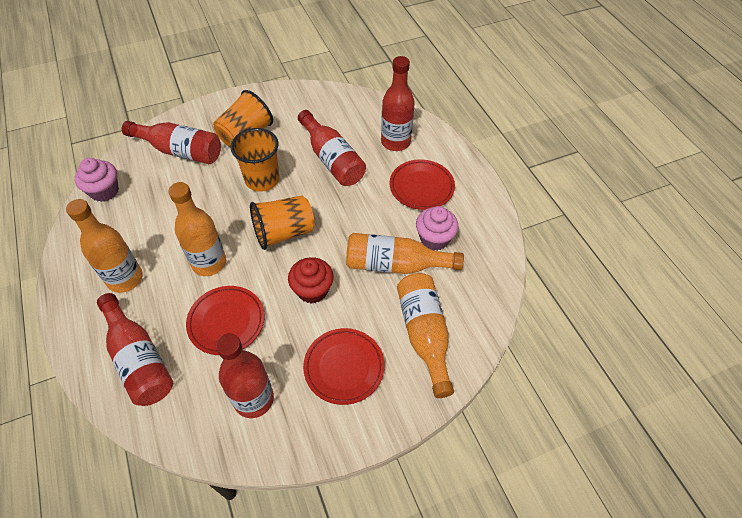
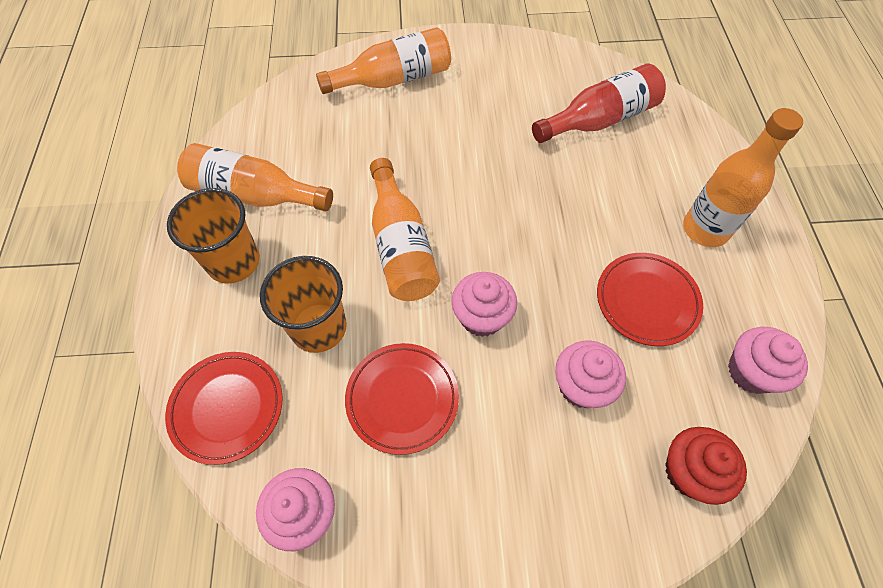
orange cup: 3 -> 2
pink cupcake: 2 -> 4
red bottle: 5 -> 1

